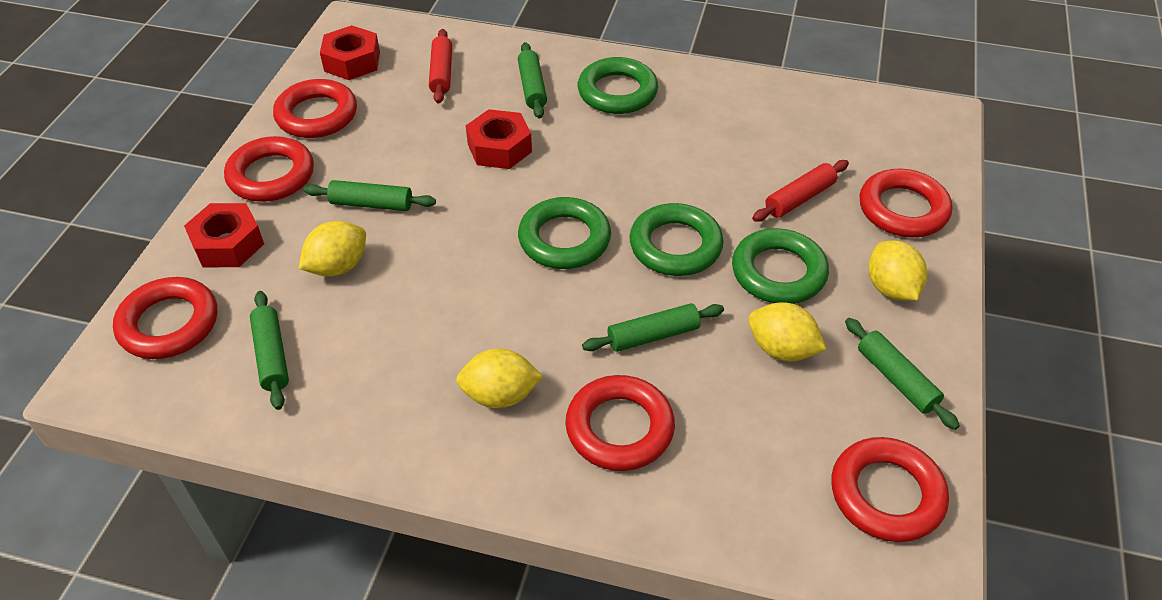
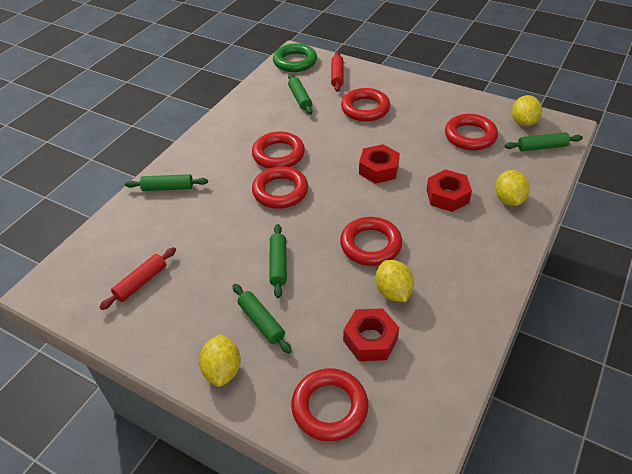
green ring: 4 -> 1

